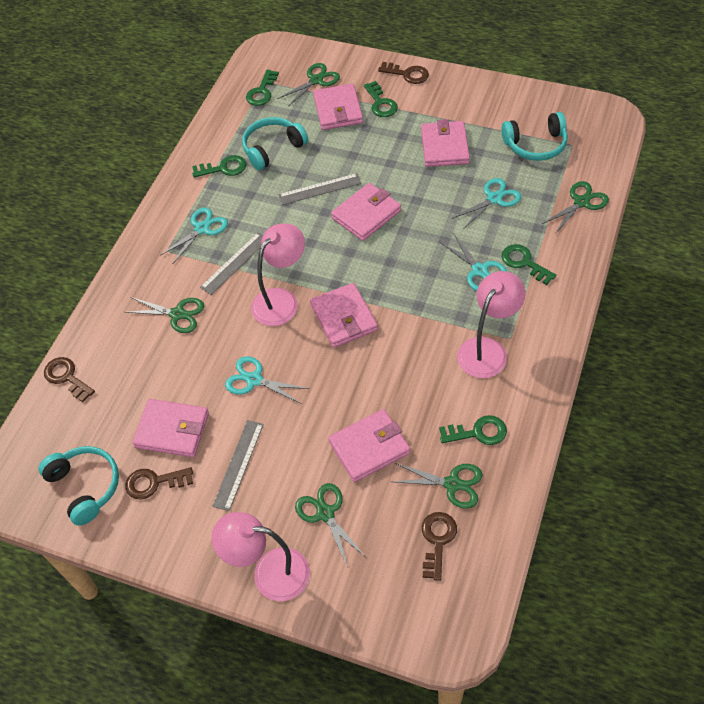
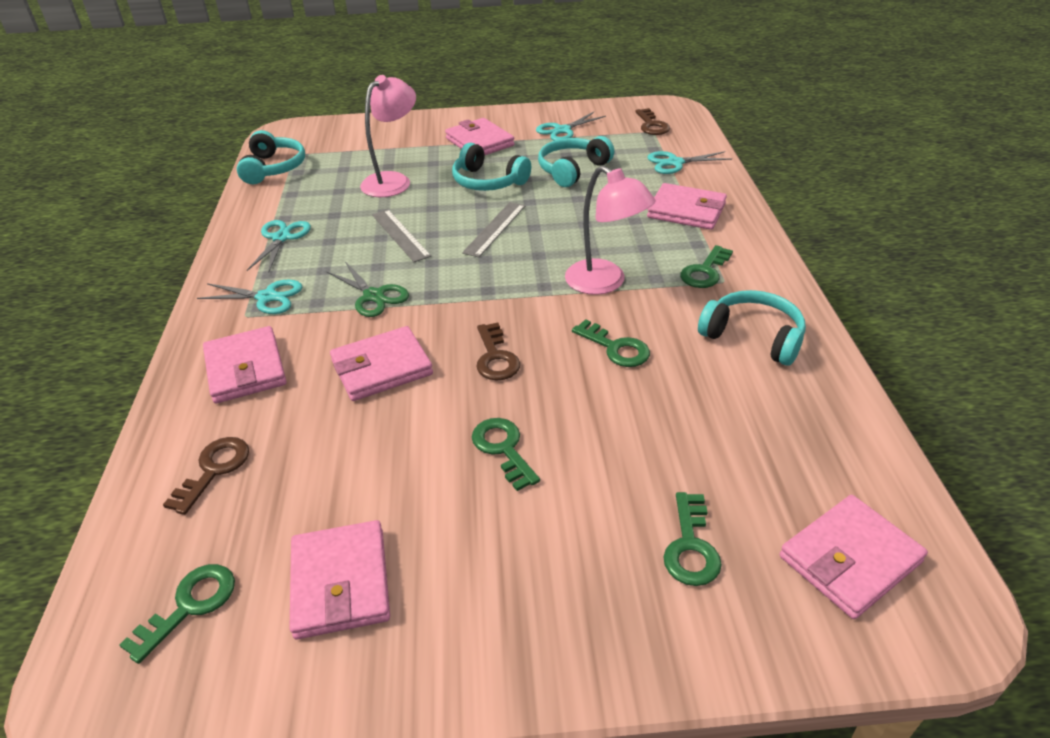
brown key: 4 -> 3
green scissors: 5 -> 1
grey ruler: 3 -> 2
pink lamp: 3 -> 2
turquoise headphones: 3 -> 4

